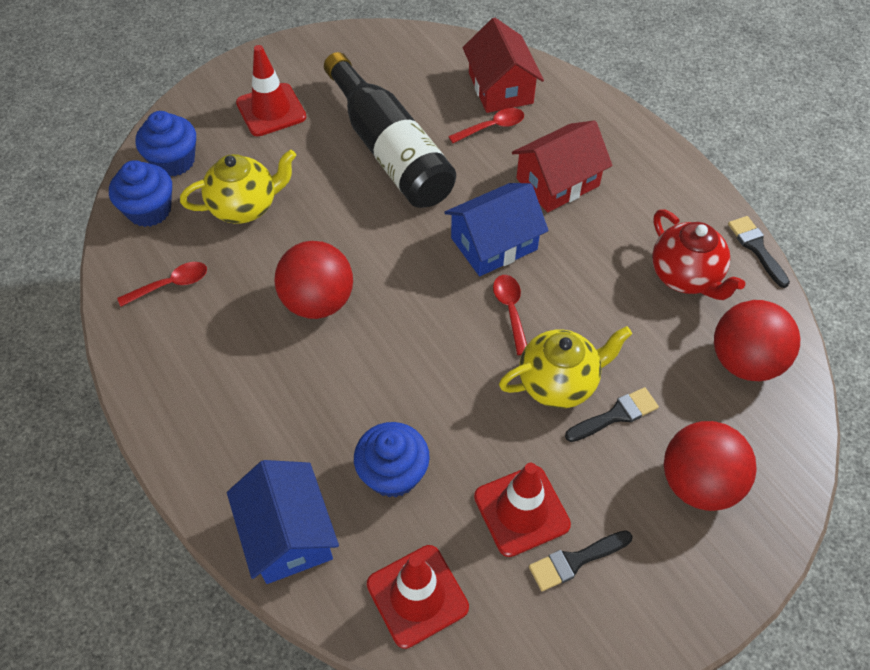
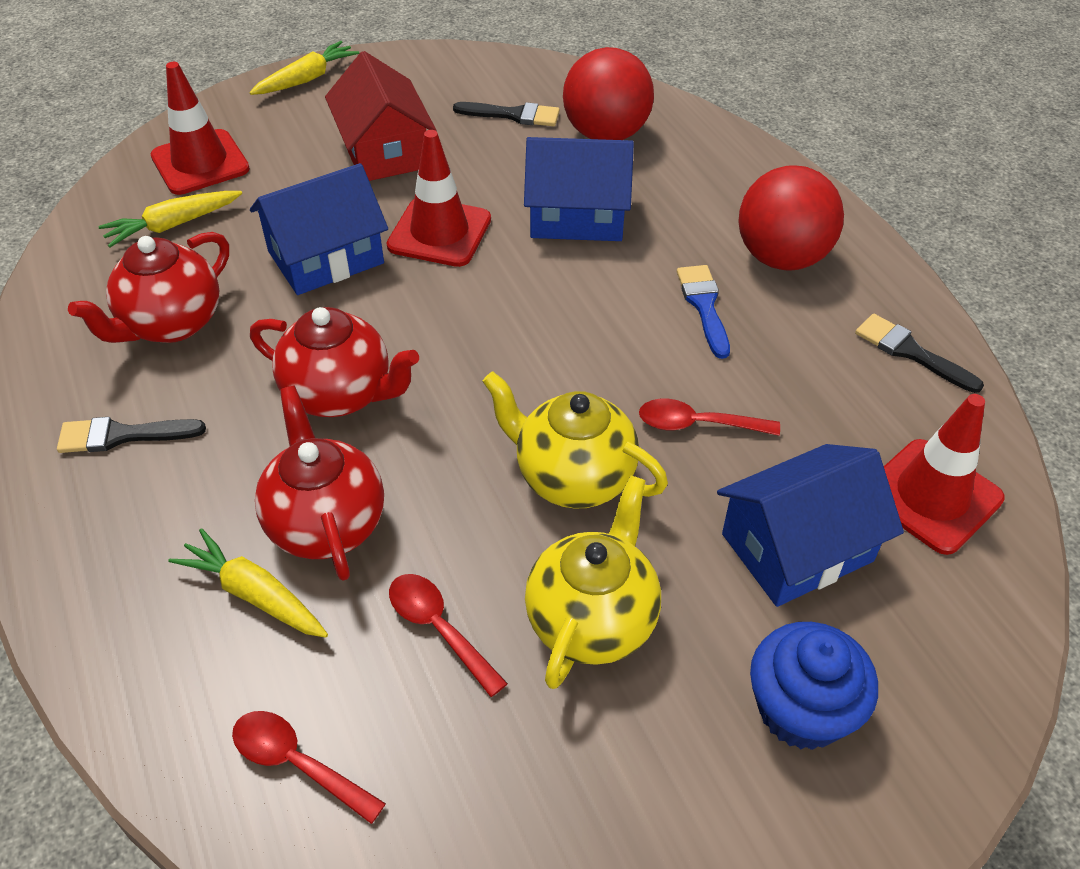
black bottle: 1 -> 0
blue brush: 0 -> 1
blue cupcake: 3 -> 1
blue house: 2 -> 3
red ball: 3 -> 2
red house: 2 -> 1
red teapot: 1 -> 3
yellow carrot: 0 -> 3

